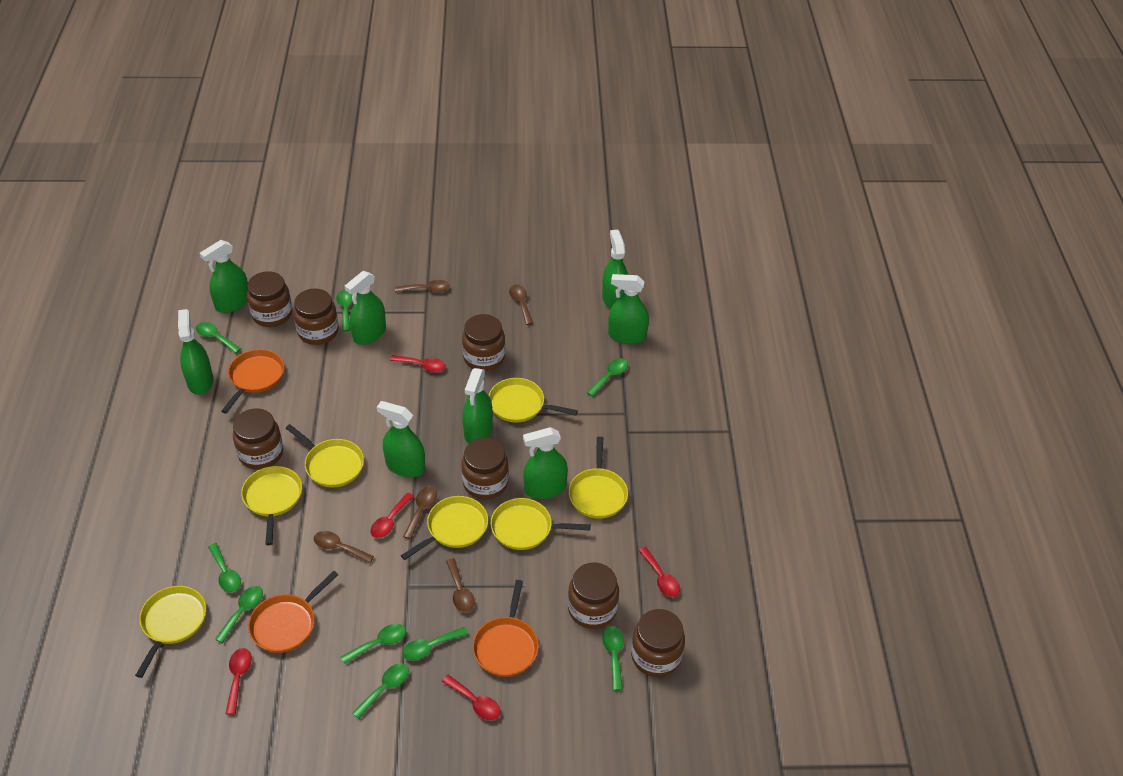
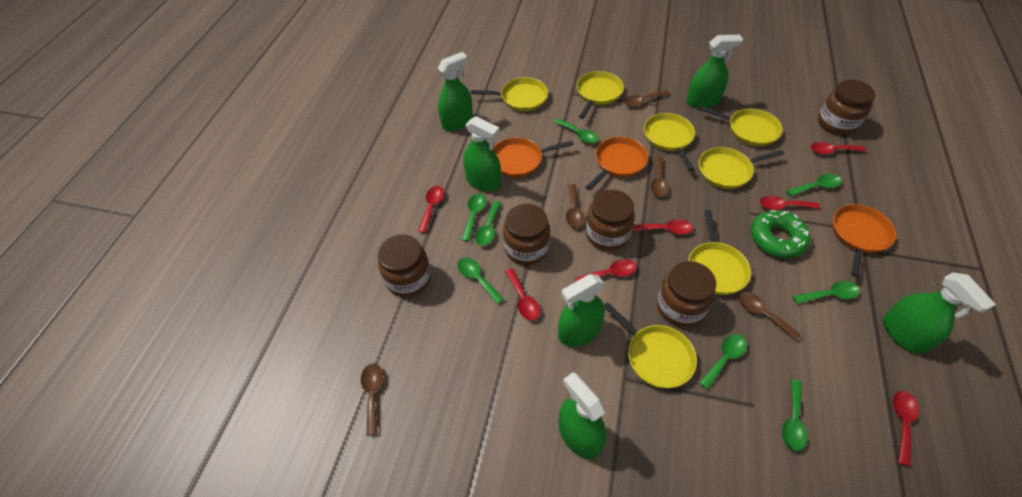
brown jar: 7 -> 5
green donut: 0 -> 1
green spoon: 9 -> 8
green spray bottle: 8 -> 6
red spoon: 5 -> 7

